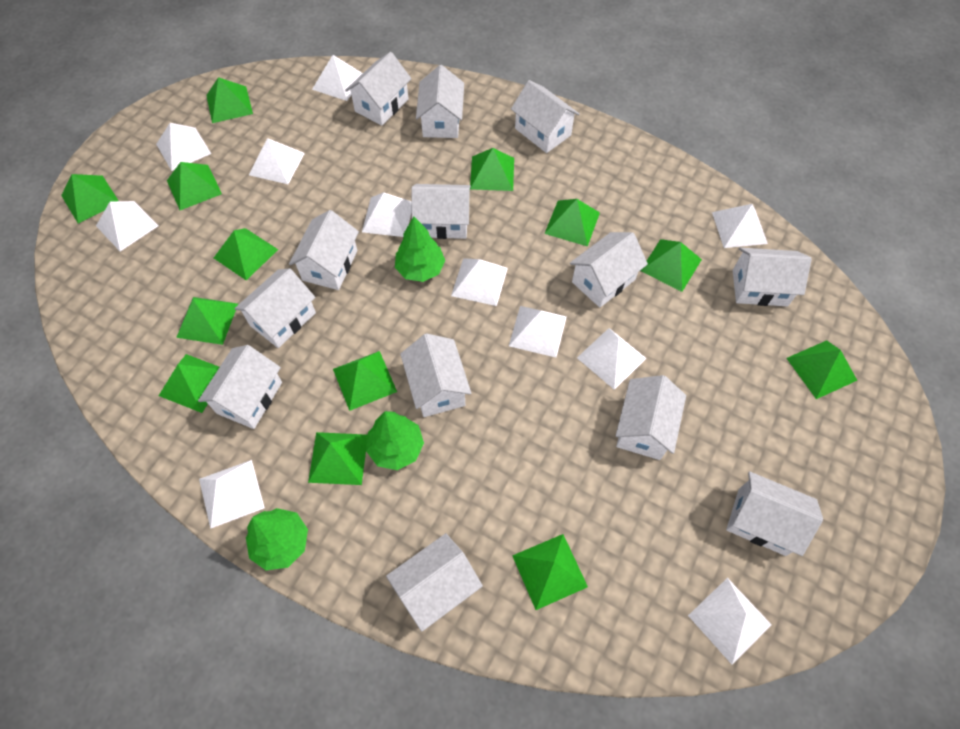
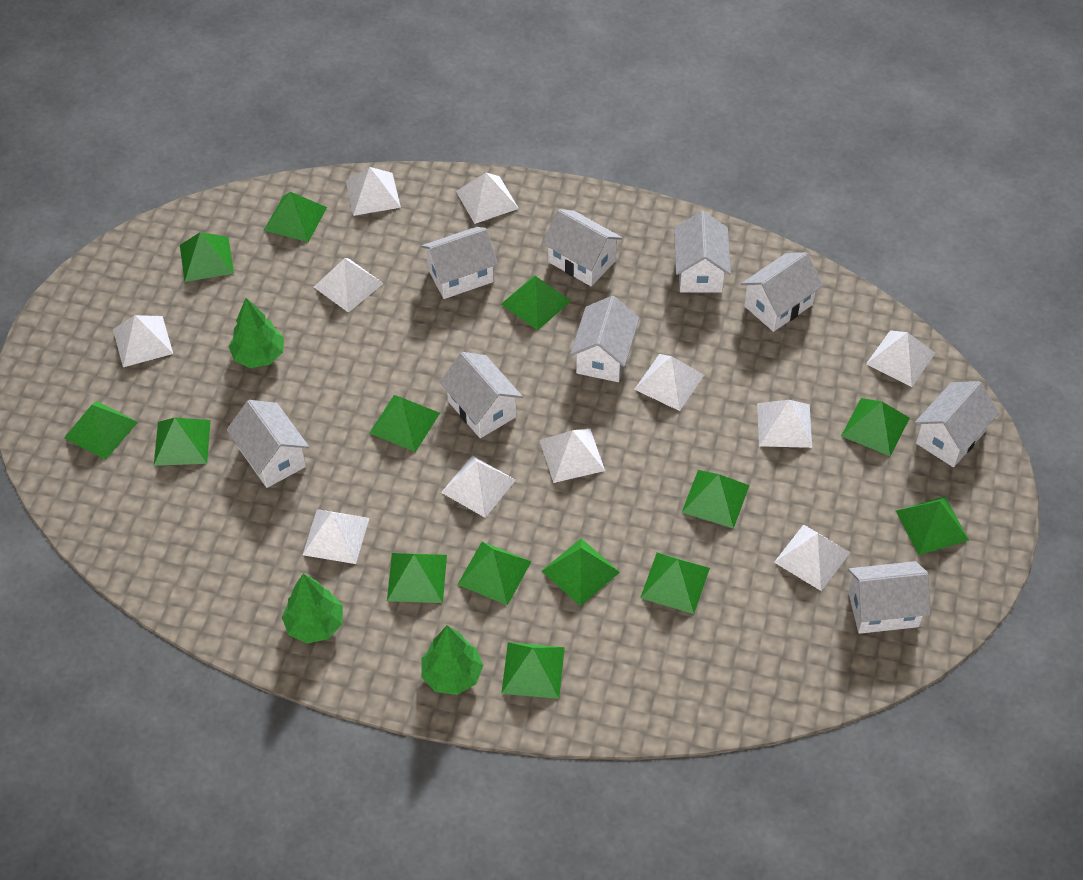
green pyramid: 13 -> 14
white house: 13 -> 9

